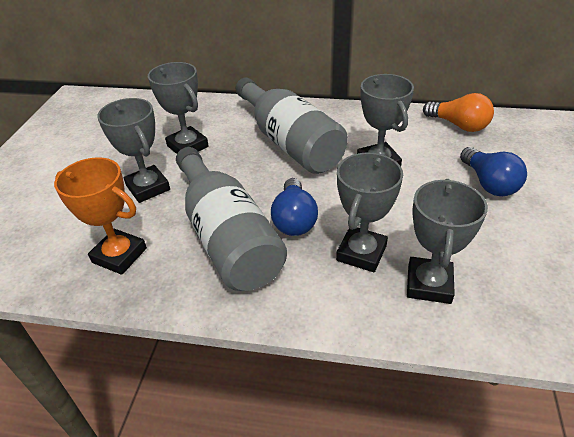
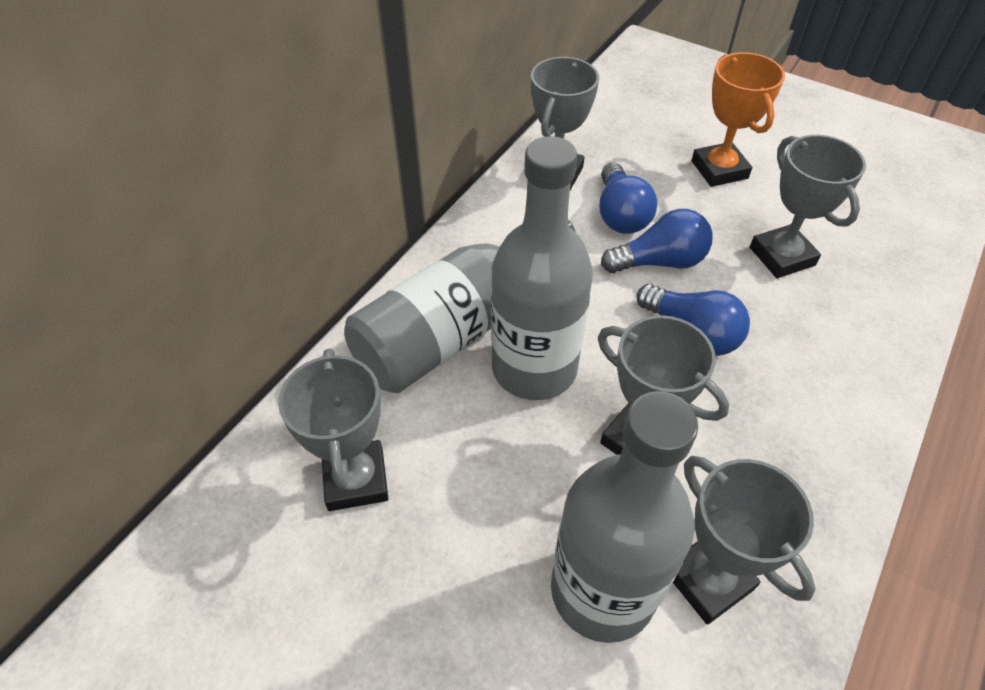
blue light bulb: 2 -> 3
grey bottle: 2 -> 3
orange light bulb: 1 -> 0

